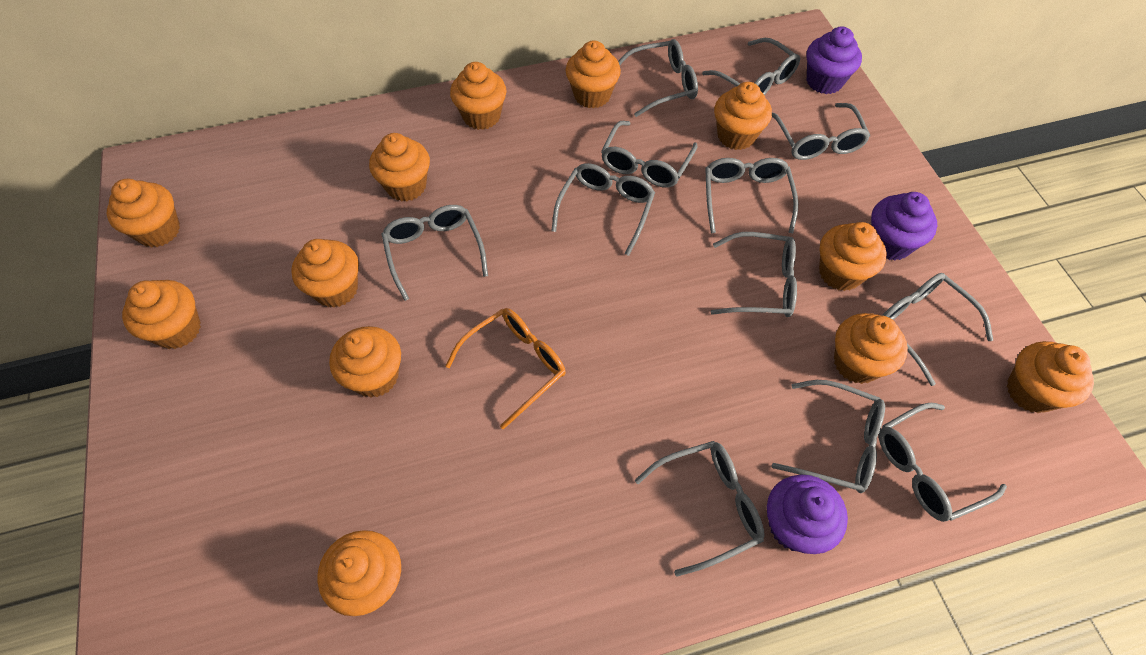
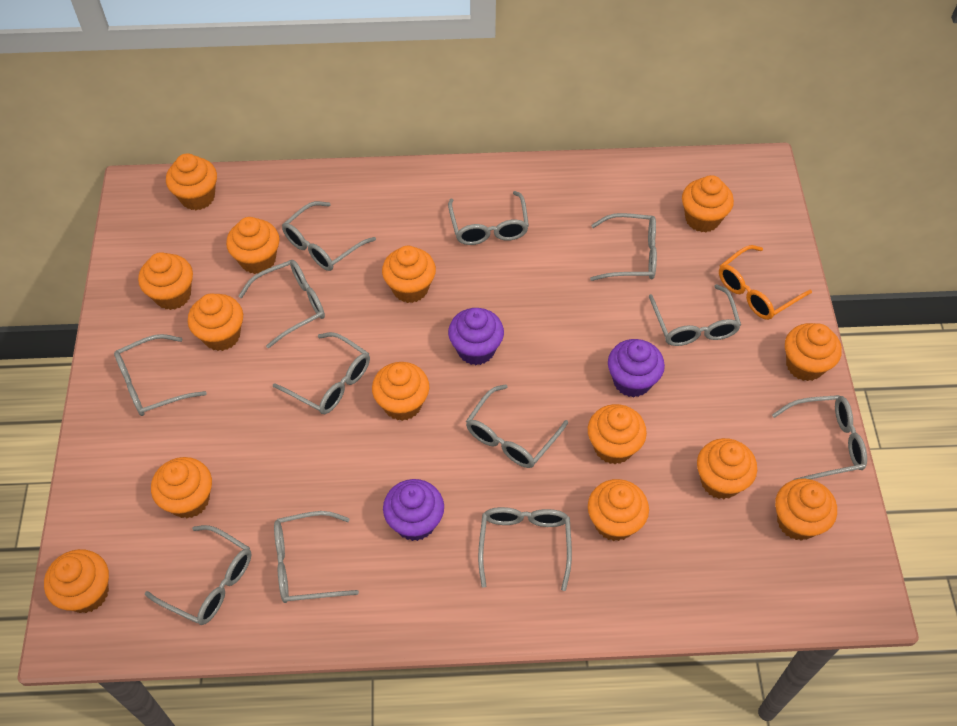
orange cupcake: 12 -> 14

